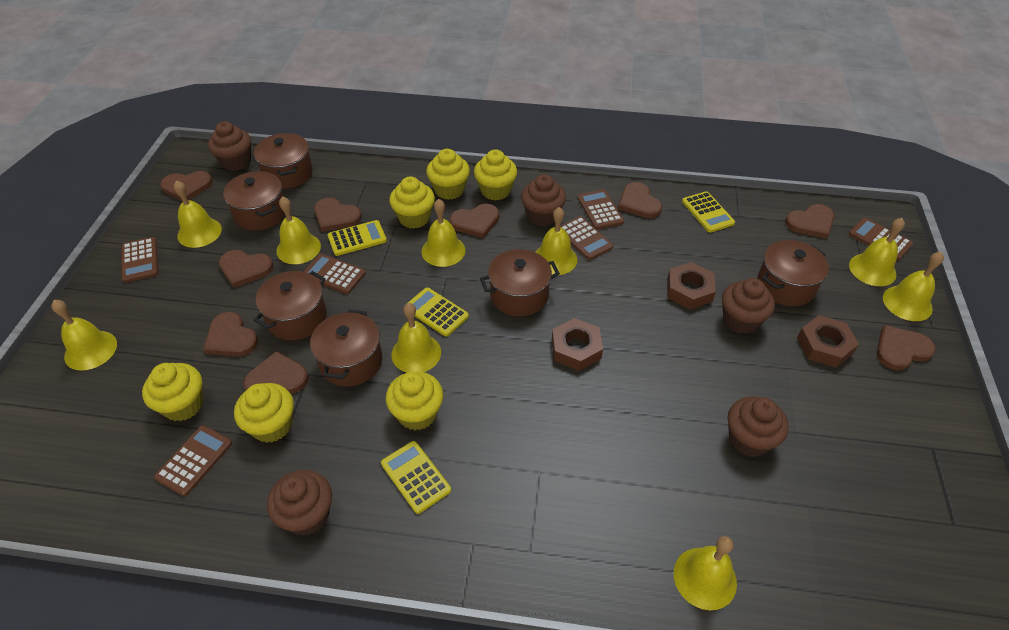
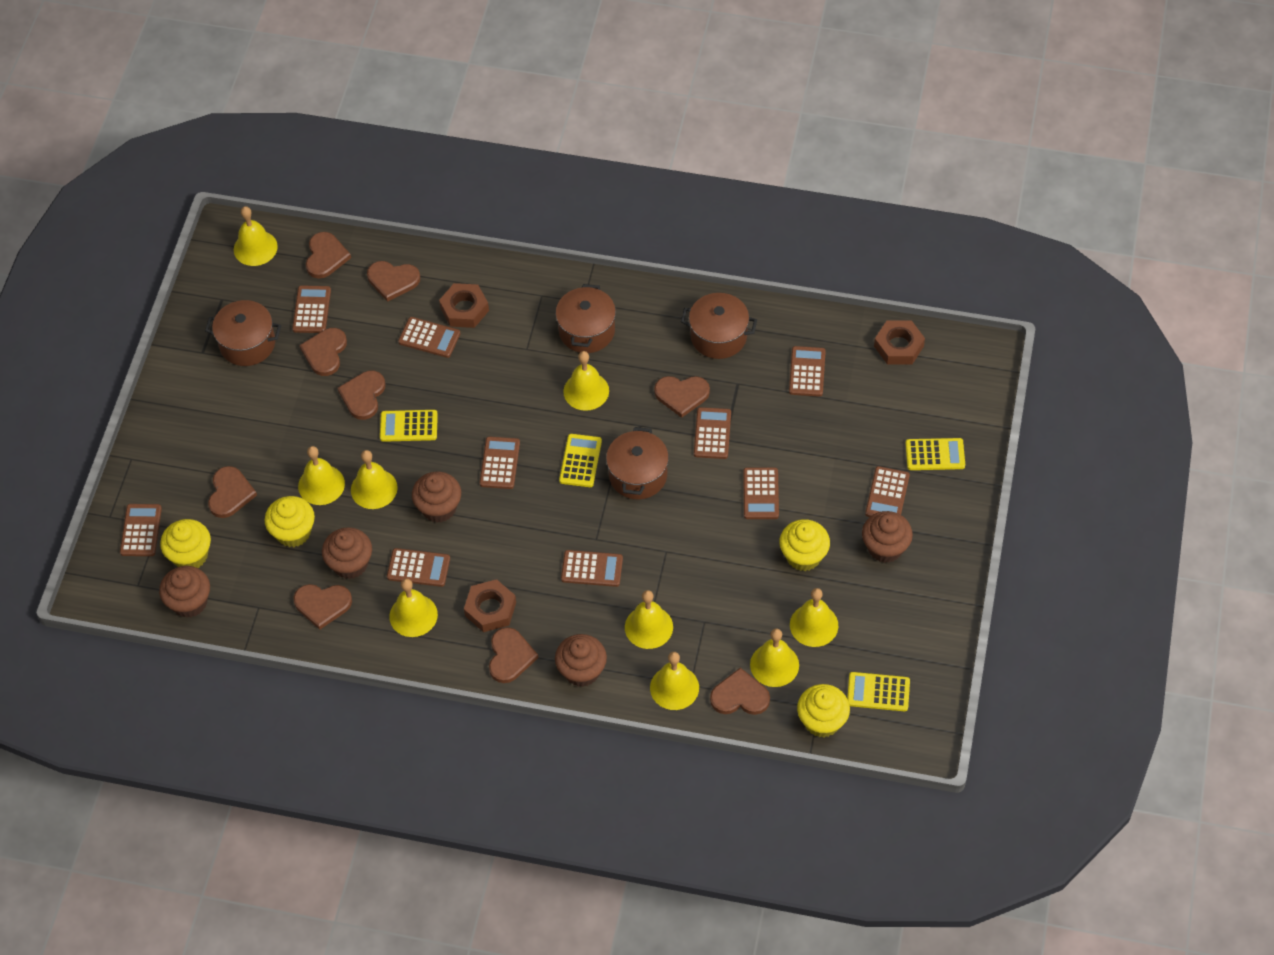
brown calculator: 6 -> 10
brown pot: 6 -> 4
yellow cupcake: 6 -> 4

